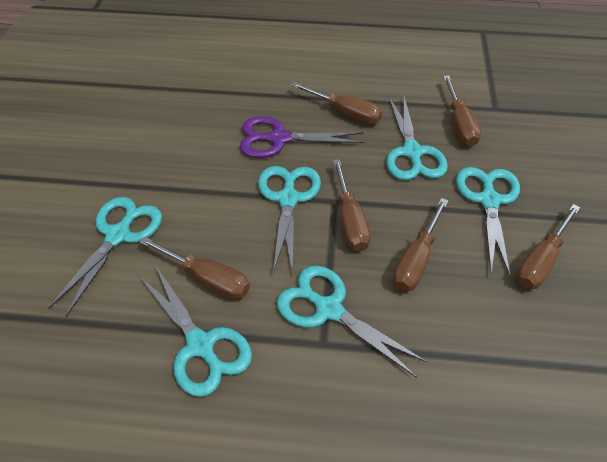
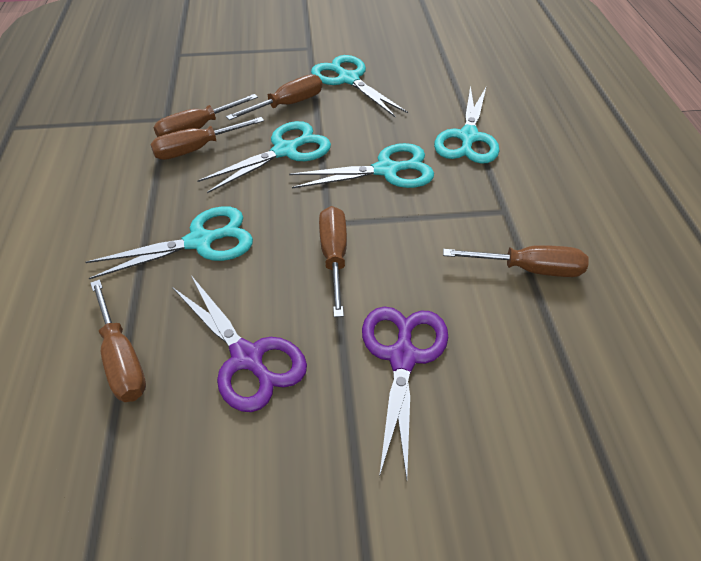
purple scissors: 1 -> 2
turquoise scissors: 6 -> 5

